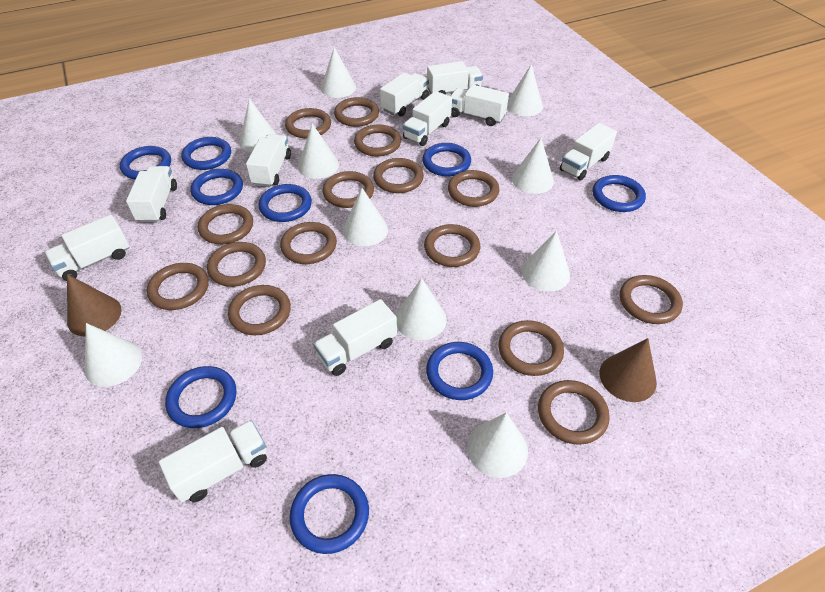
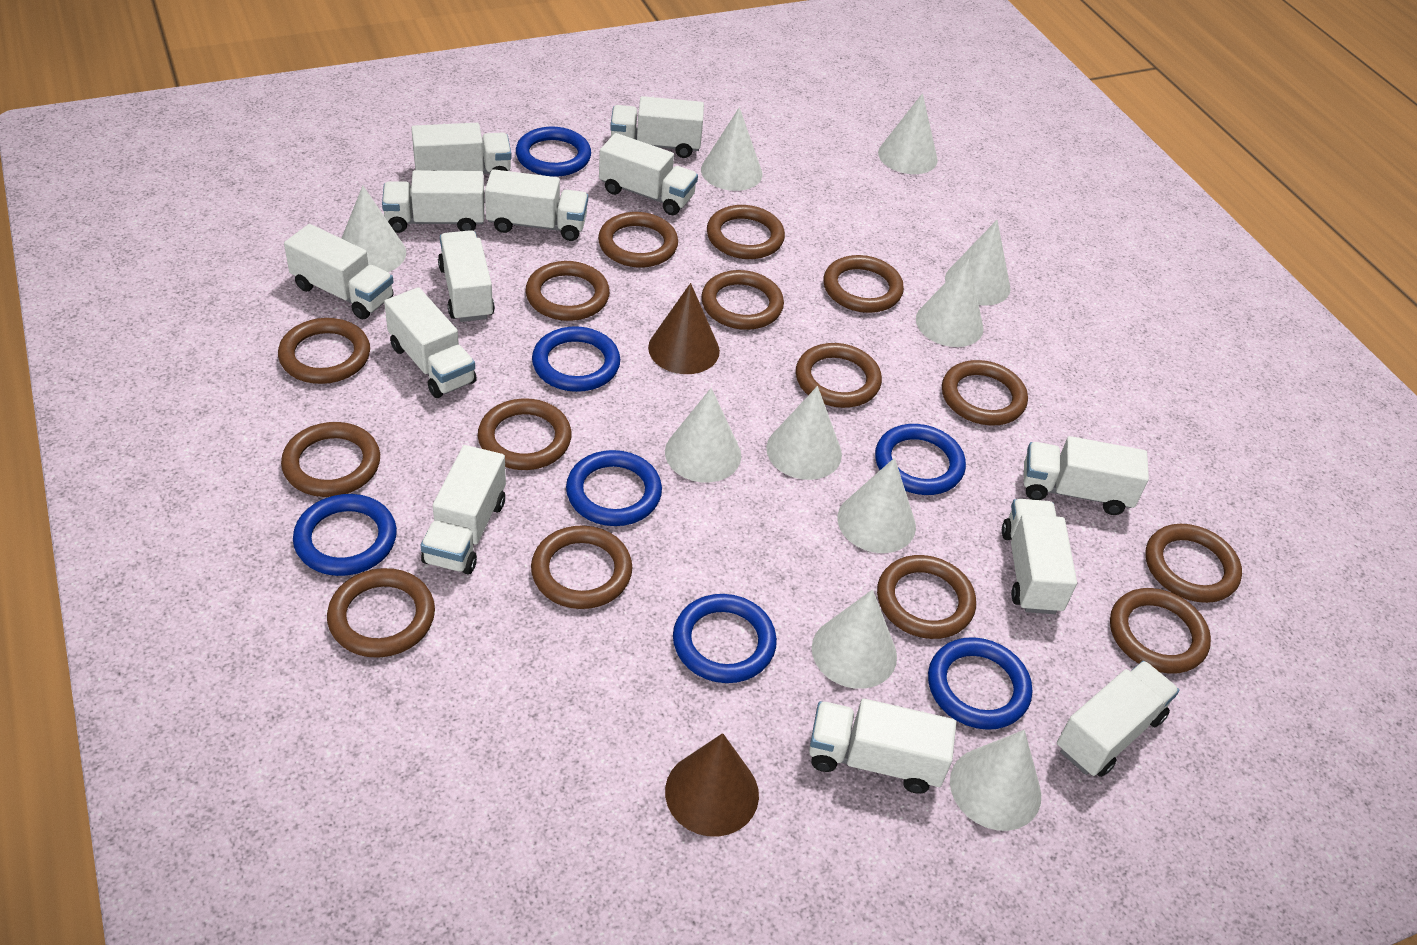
blue ring: 9 -> 7
white truck: 10 -> 13

